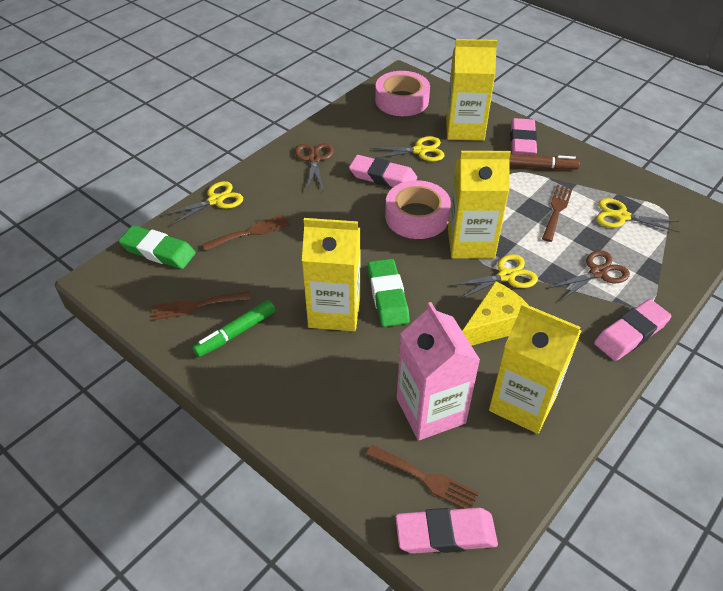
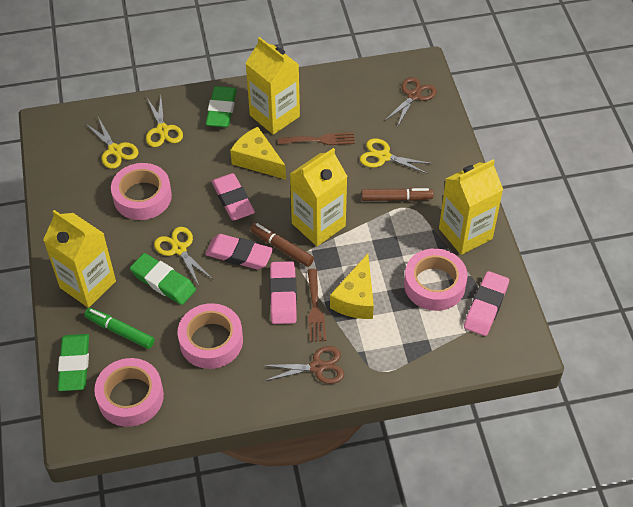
brown fork: 4 -> 2
brown marker: 1 -> 2
green eraser: 2 -> 3
pink carton: 1 -> 0
pink tape: 2 -> 4
yellow cheese: 1 -> 2

